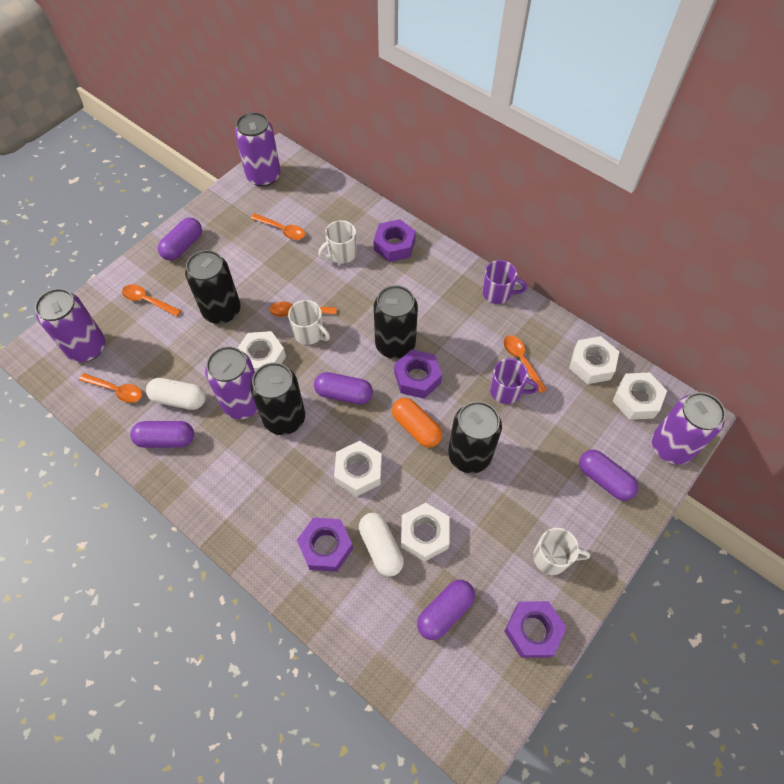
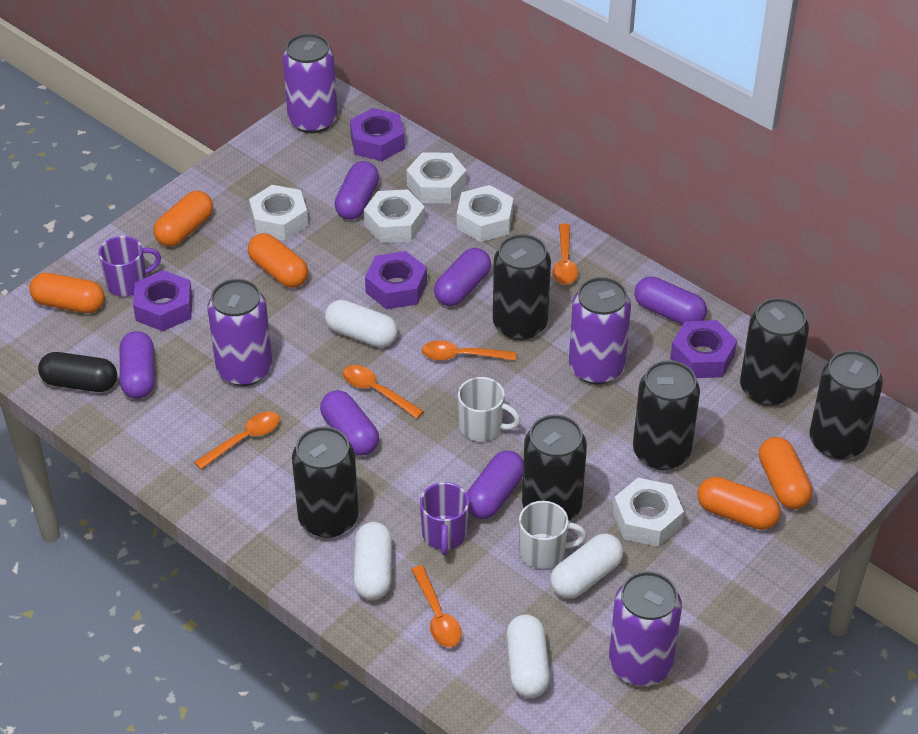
black can: 4 -> 6
black capsule: 0 -> 1
orange capsule: 1 -> 5
purple capsule: 5 -> 6
white capsule: 2 -> 4
white mug: 3 -> 2

